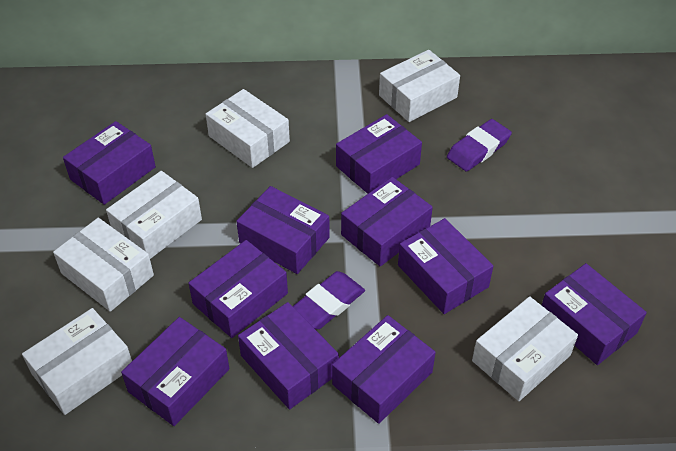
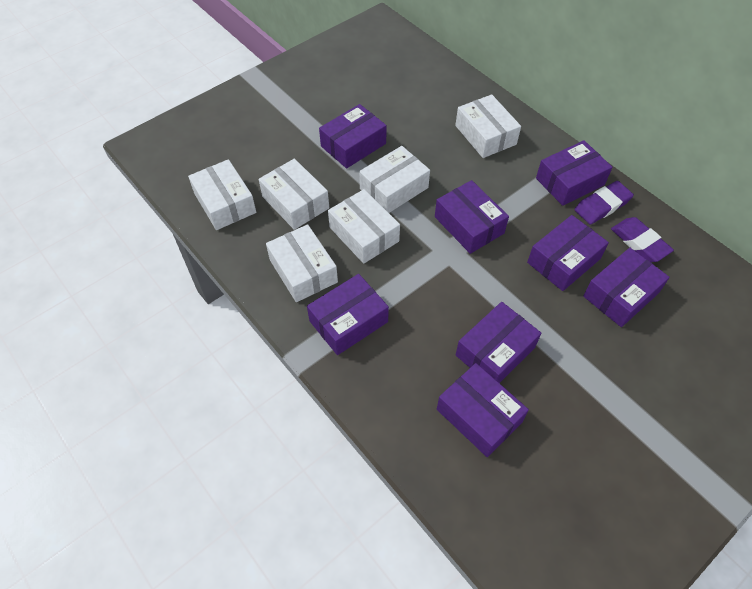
purple box: 10 -> 8

